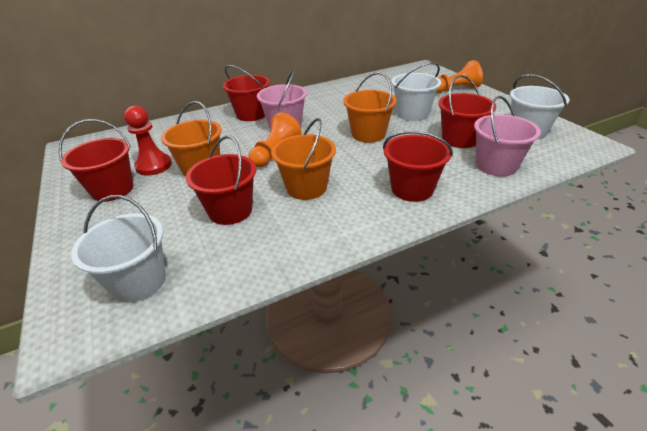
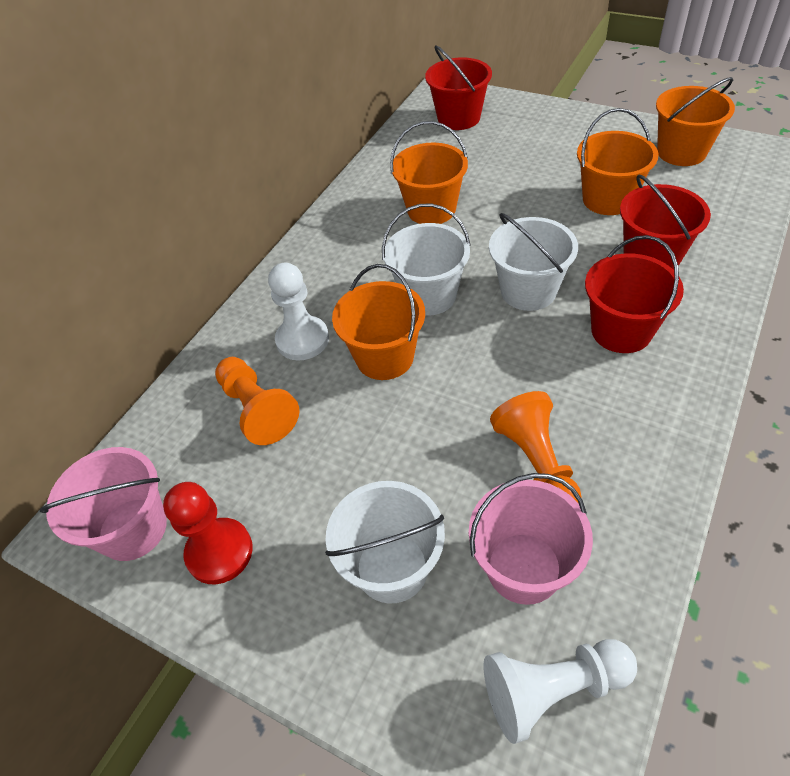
orange bucket: 3 -> 4
red bucket: 5 -> 3
white pawn: 0 -> 2

